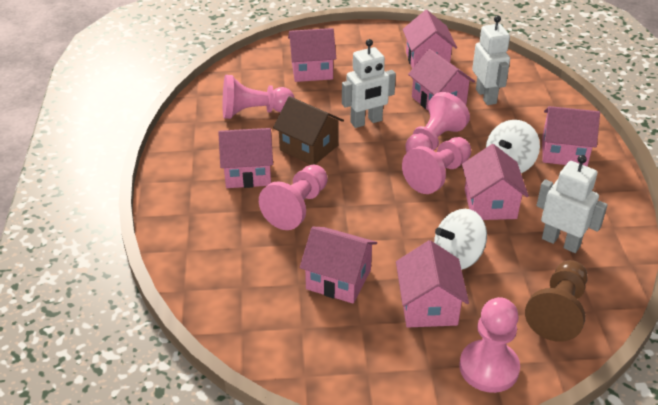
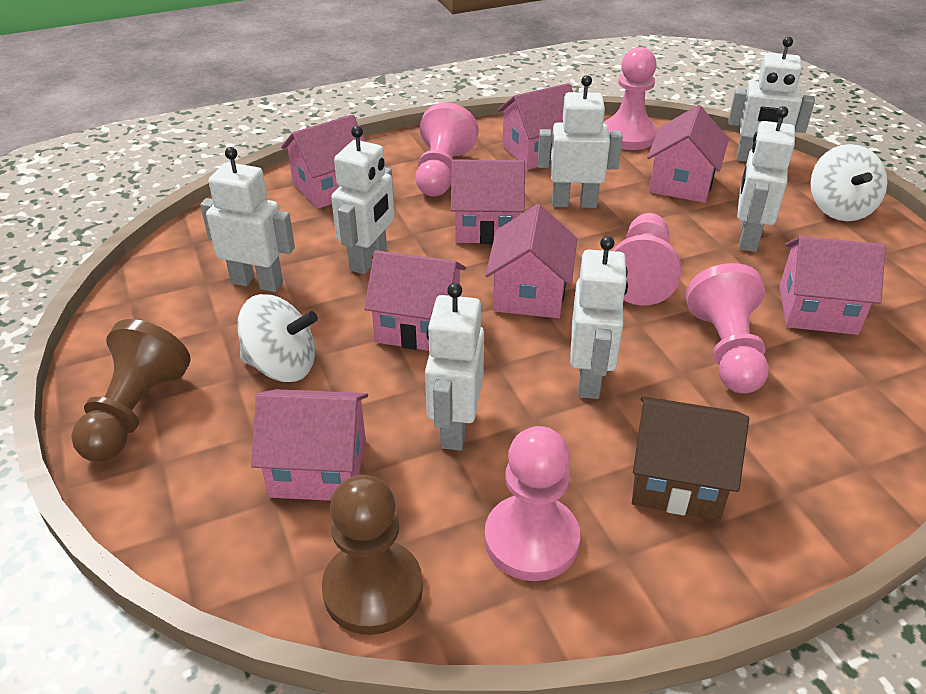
brown pawn: 1 -> 2
white robot: 3 -> 7

